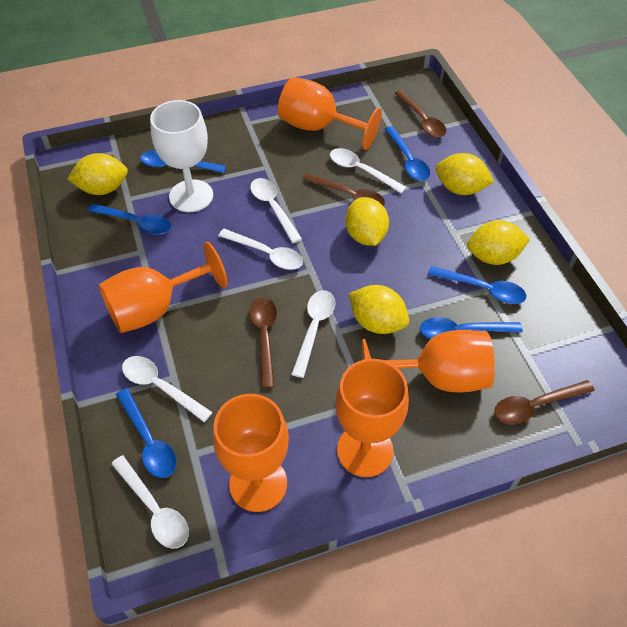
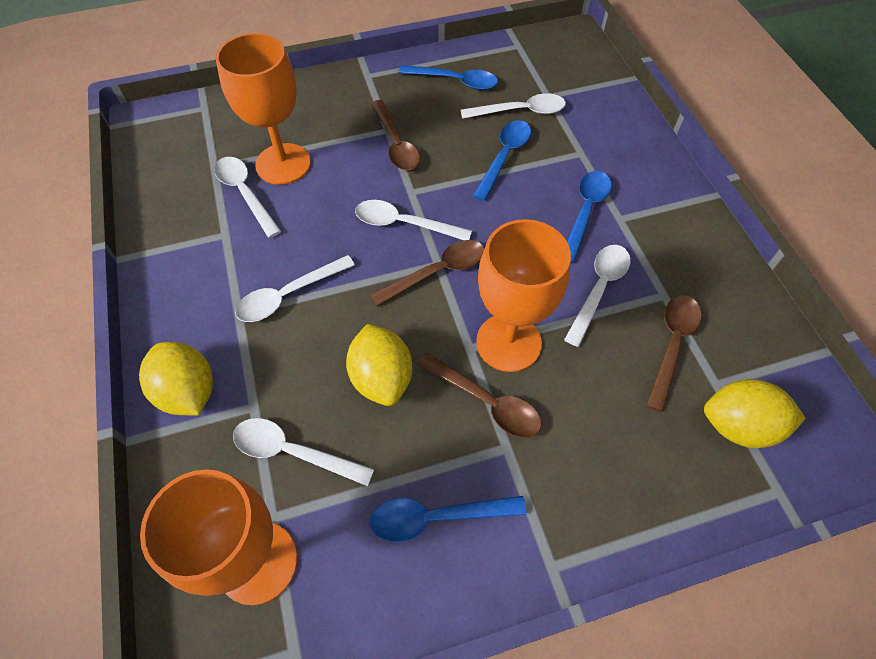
blue spoon: 6 -> 4
orange goblet: 5 -> 3
white goblet: 1 -> 0
yellow lemon: 5 -> 3

